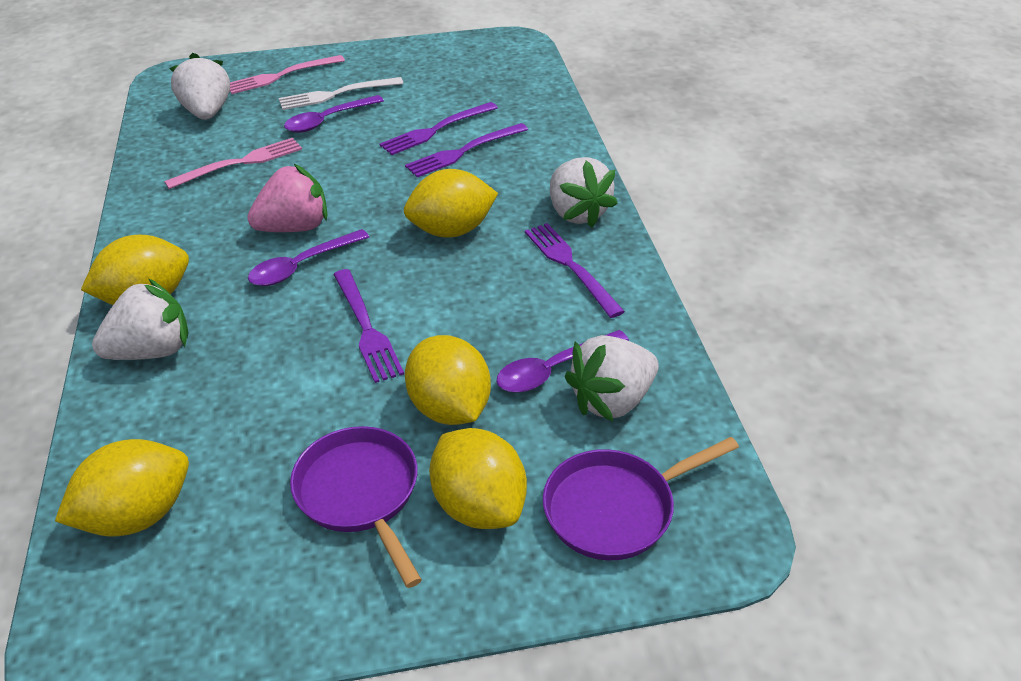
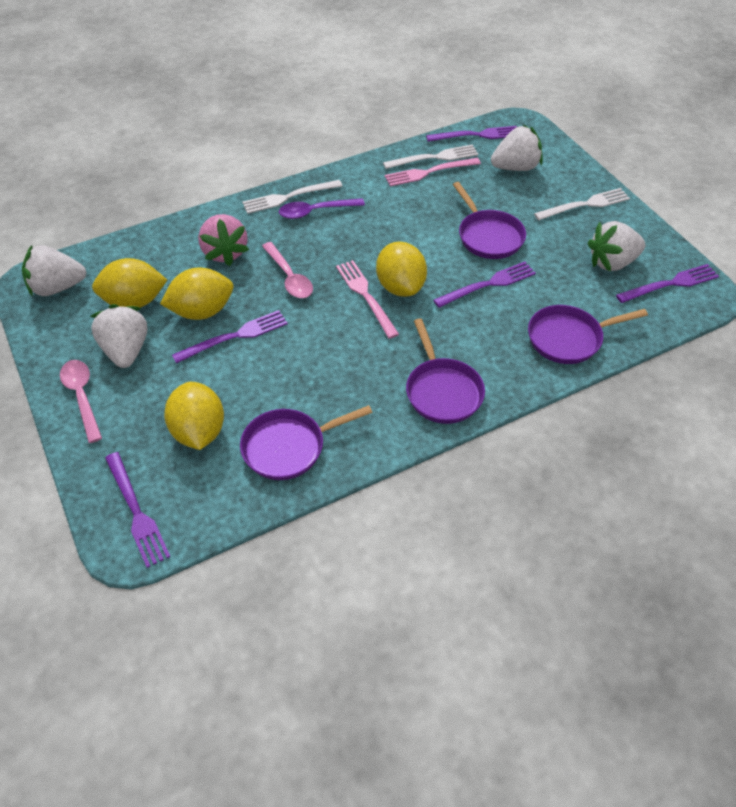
pink spoon: 0 -> 2
purple fork: 4 -> 5
purple pan: 2 -> 4
purple spoon: 3 -> 1
white fork: 1 -> 3
yellow lemon: 5 -> 4

